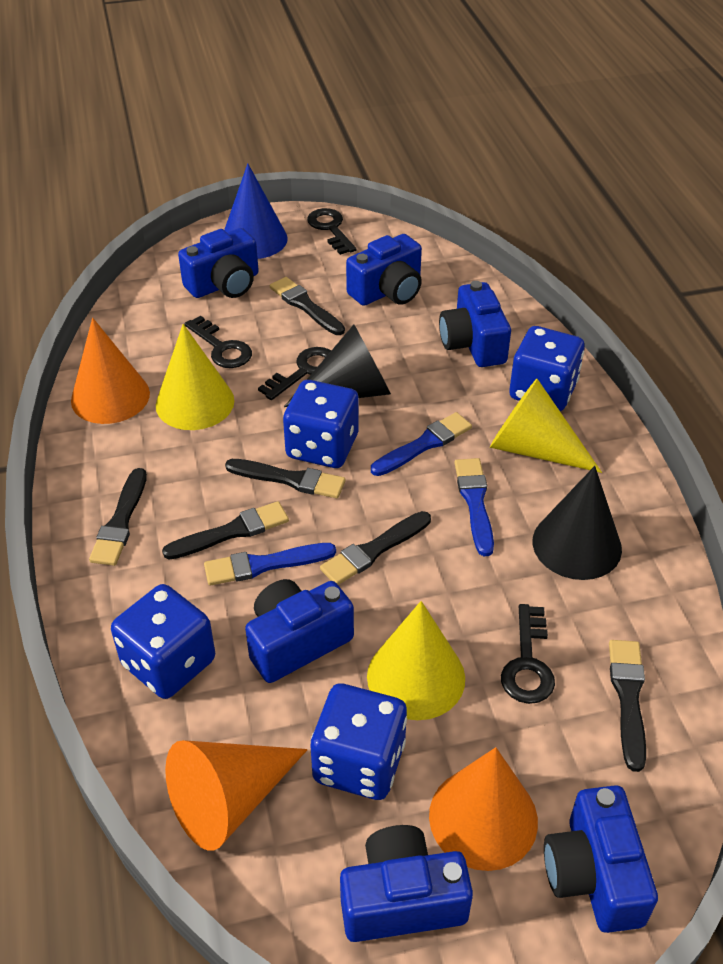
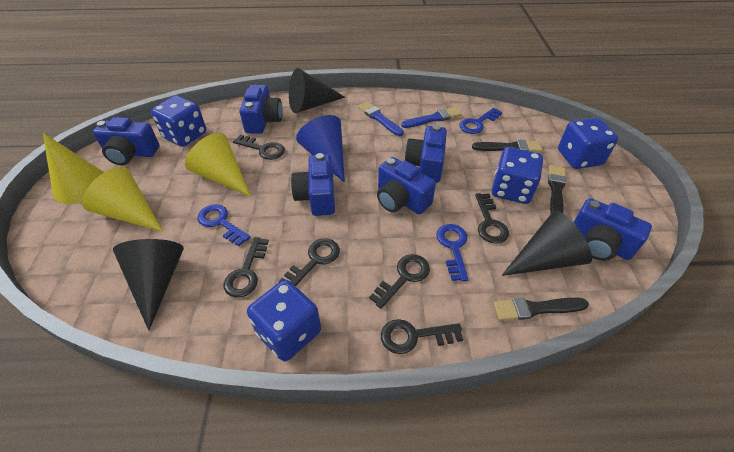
black brush: 6 -> 3
black cone: 2 -> 3
black key: 4 -> 6
blue brush: 3 -> 2
blue key: 0 -> 3
orange cone: 3 -> 0

